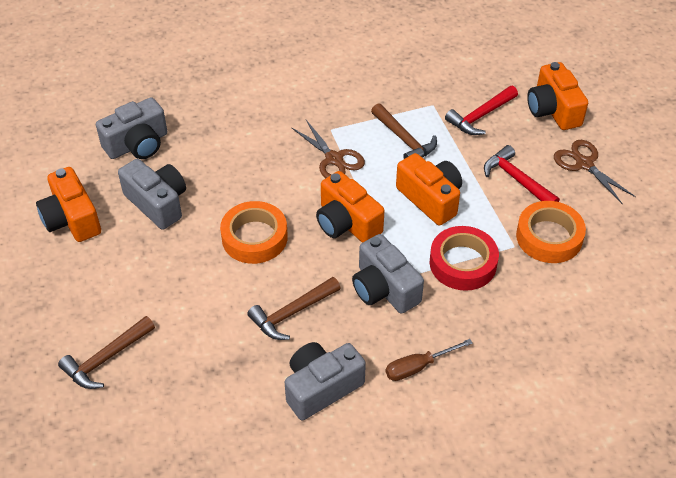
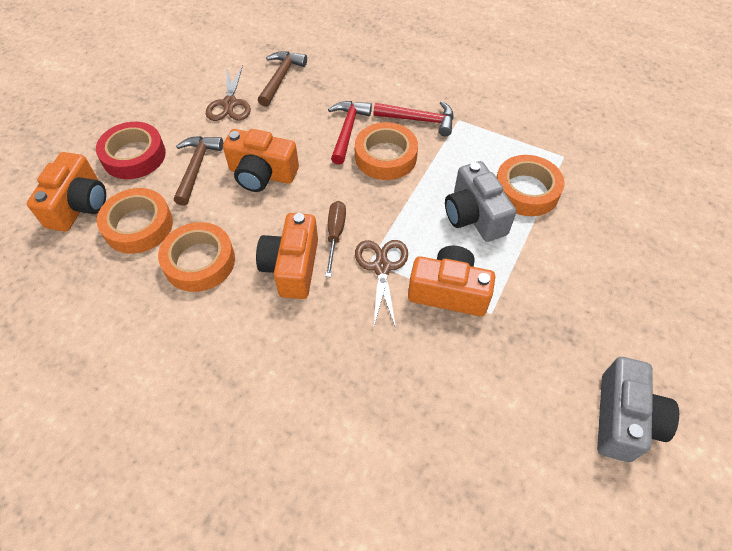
brown hammer: 3 -> 2
grey camera: 4 -> 2
orange tape: 2 -> 4

